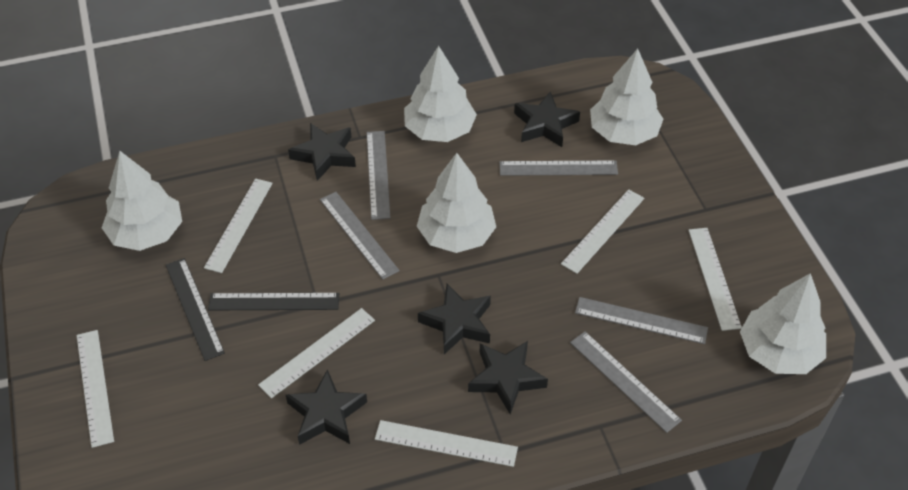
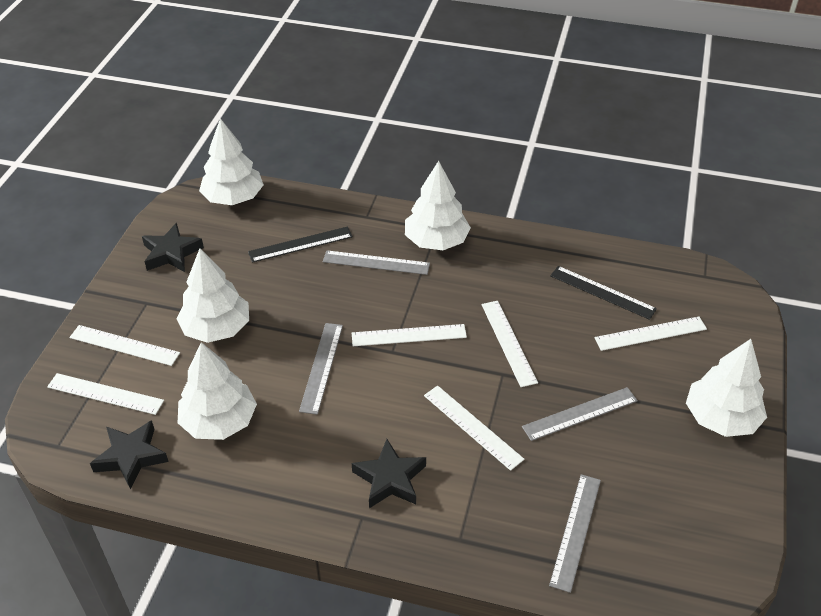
black star: 5 -> 3
grey ruler: 5 -> 4

